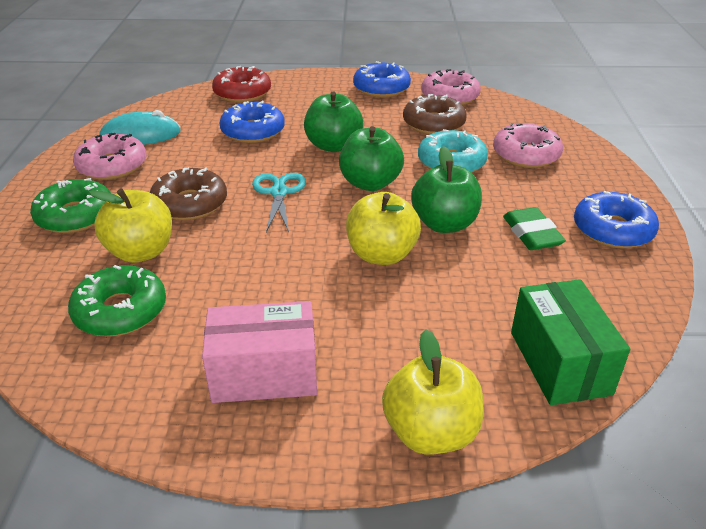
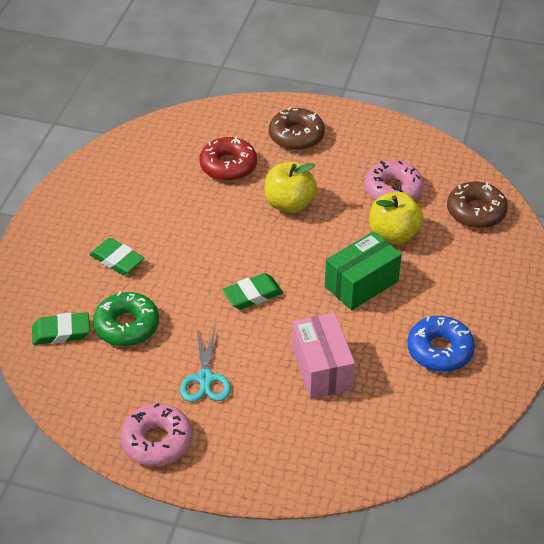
blue donut: 3 -> 1
green apple: 3 -> 0
green donut: 2 -> 1
green eraser: 1 -> 3
pink donut: 3 -> 2
turquoise donut: 1 -> 0
turquoise mouse: 1 -> 0
yellow apple: 3 -> 2

